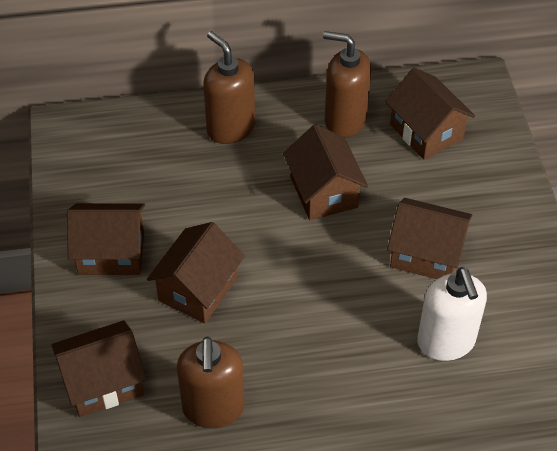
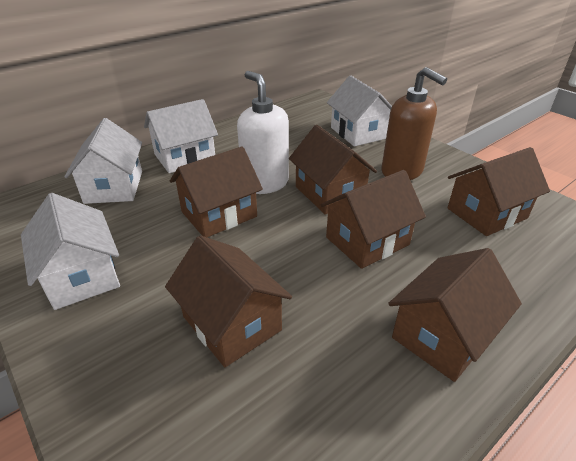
brown soap dispenser: 3 -> 1
white house: 0 -> 4

